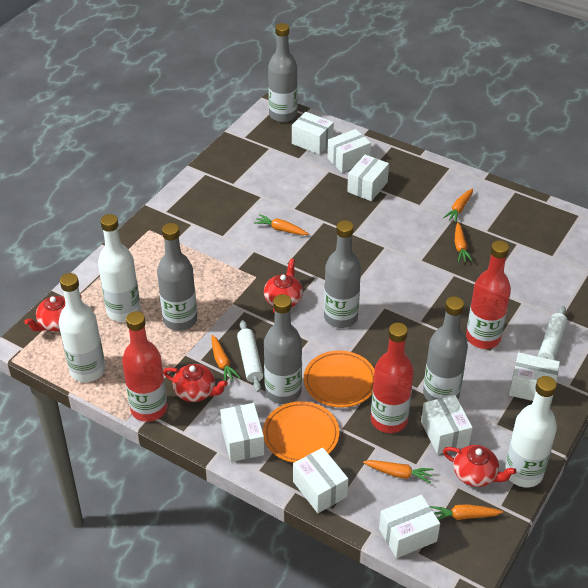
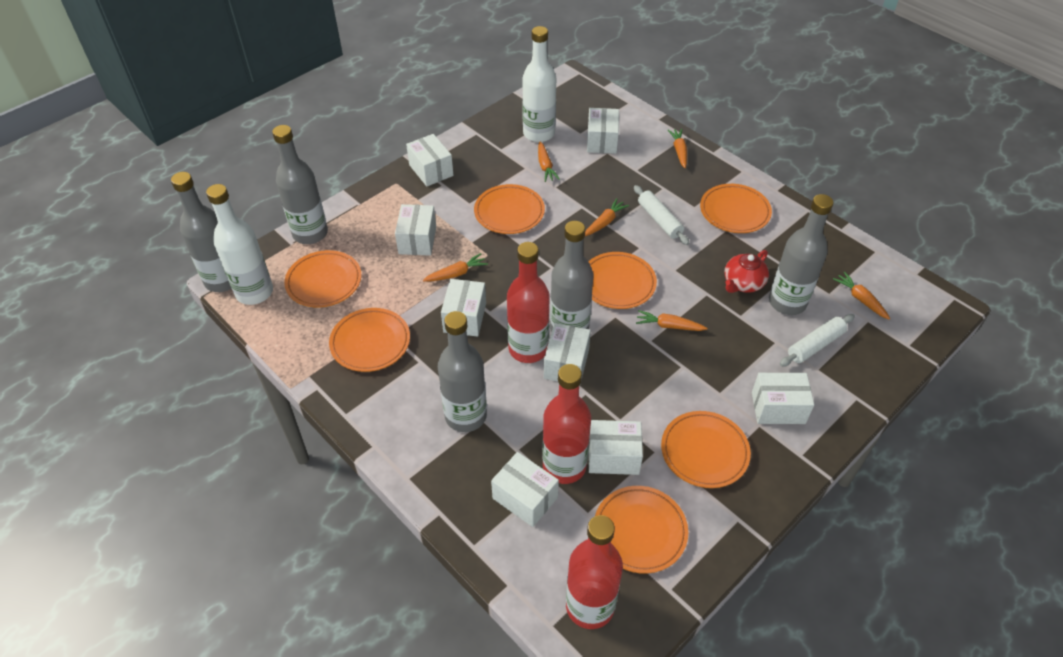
orange plate: 2 -> 7
red teapot: 4 -> 1
white bottle: 3 -> 2

